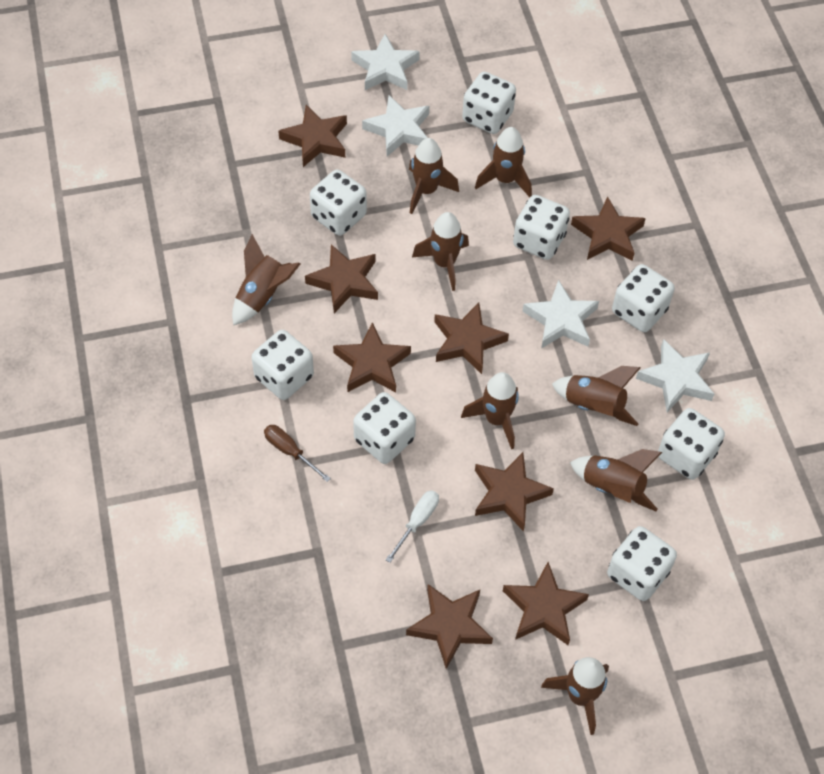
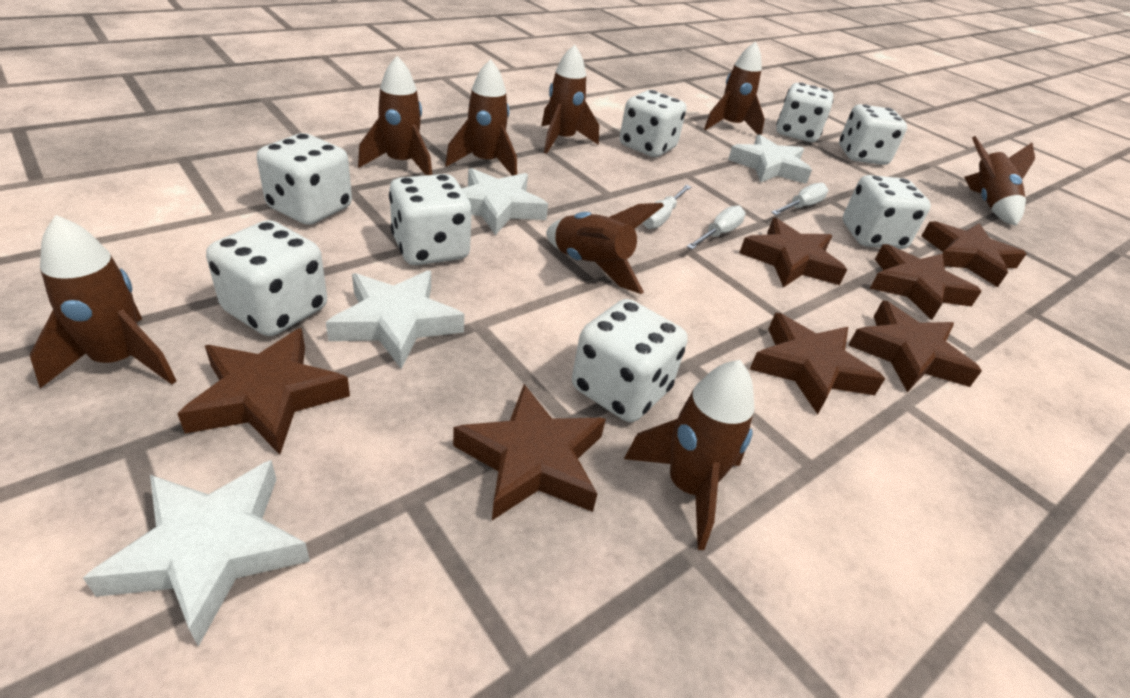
brown screwdriver: 1 -> 0
brown star: 8 -> 7
white screwdriver: 1 -> 3

